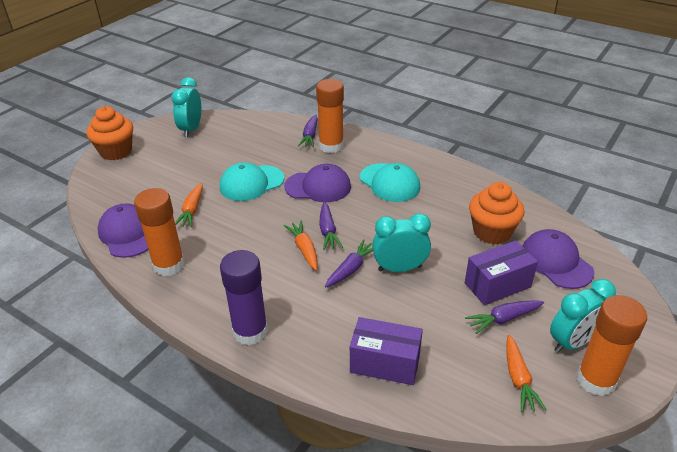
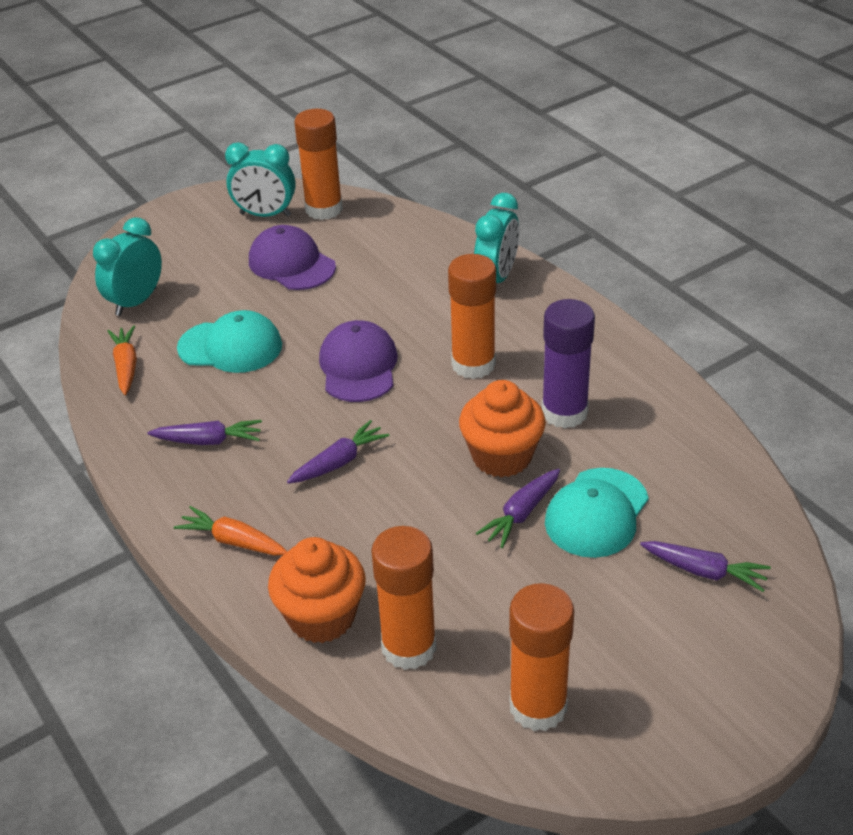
orange carrot: 3 -> 2
orange glue stick: 3 -> 4
purple box: 2 -> 0
purple cap: 3 -> 2

